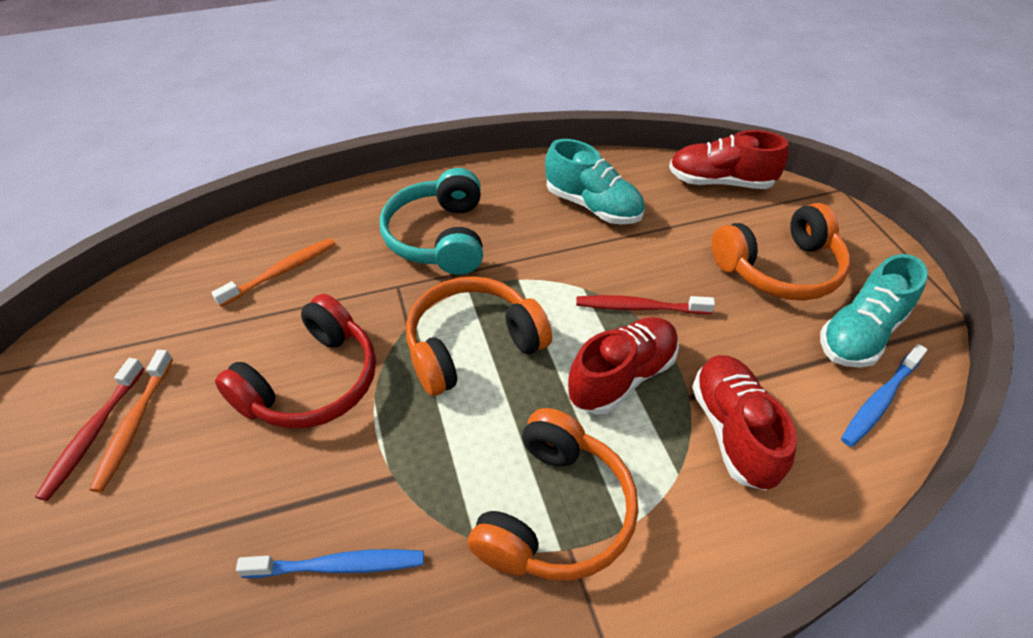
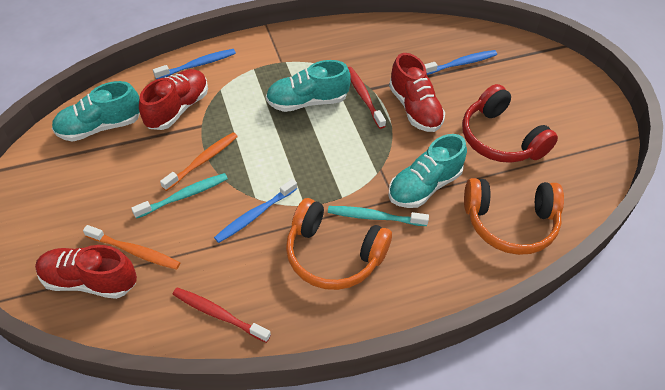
blue toothbrush: 2 -> 3
orange headphones: 3 -> 2
turquoise headphones: 1 -> 0
turquoise shoe: 2 -> 3
turquoise toothbrush: 0 -> 2

